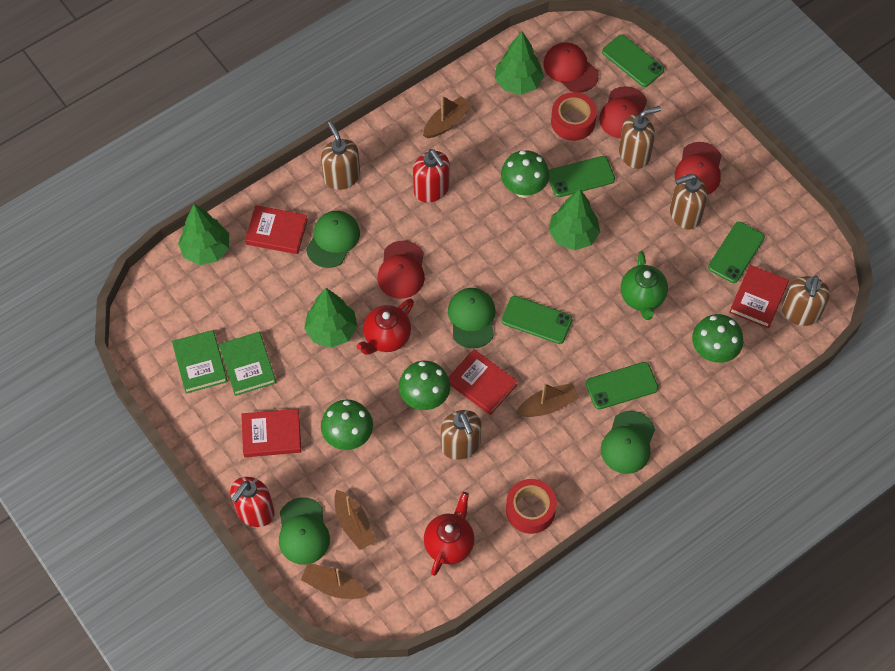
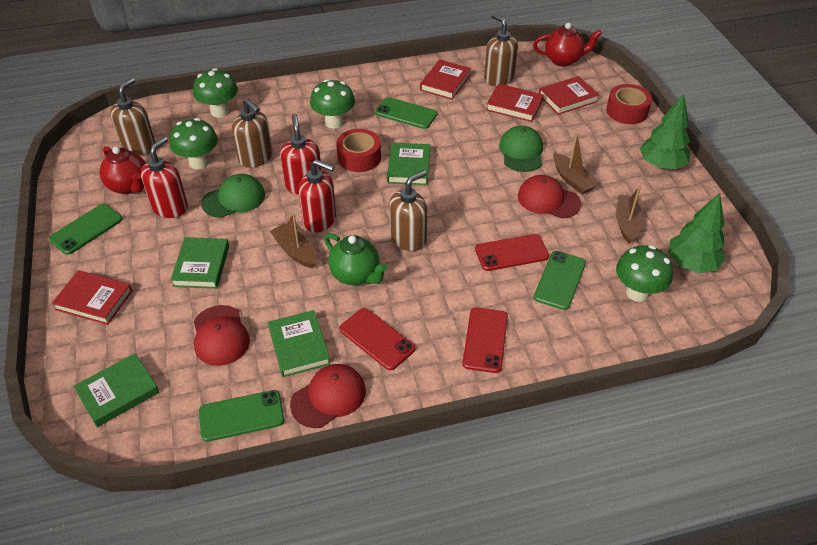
brown boat: 4 -> 3
brown soap dispenser: 5 -> 4
green book: 2 -> 4
green cap: 4 -> 2
green phone: 5 -> 4
green tree: 4 -> 2
red cap: 4 -> 3
red phone: 0 -> 3
red soap dispenser: 2 -> 3

